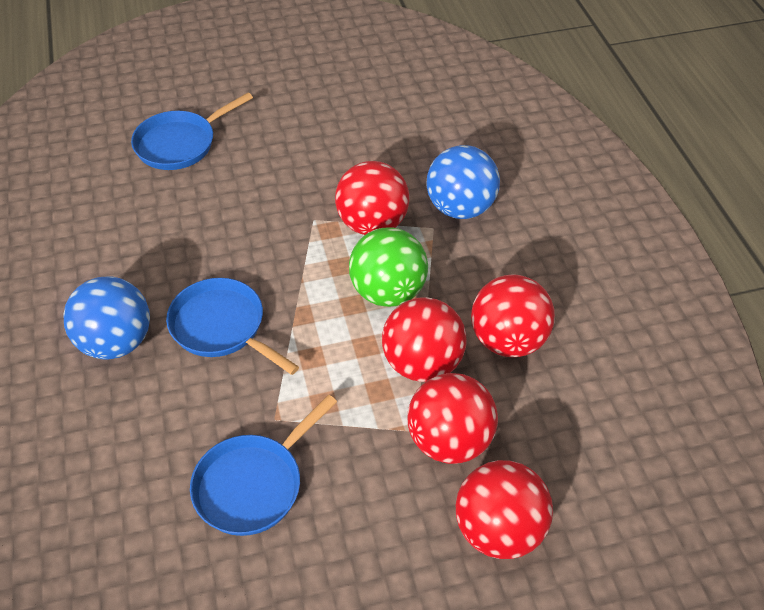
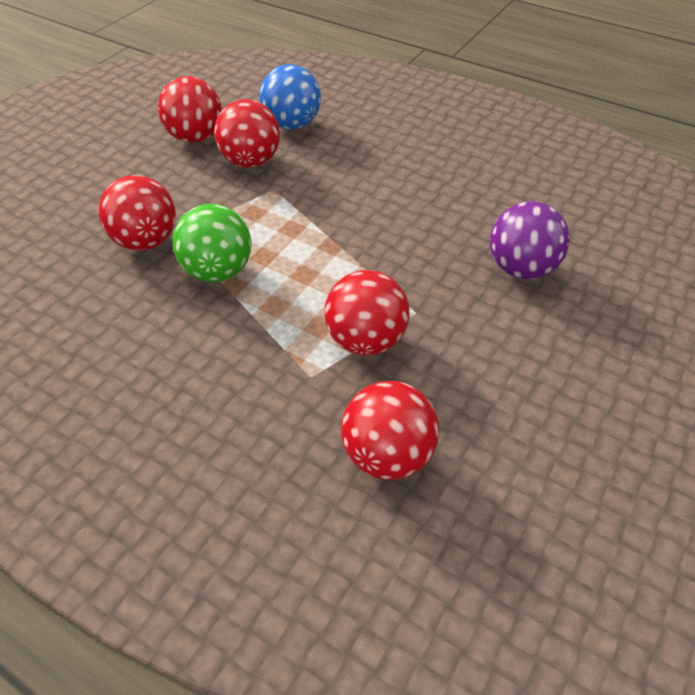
blue ball: 2 -> 1
blue pan: 3 -> 0
purple ball: 0 -> 1

